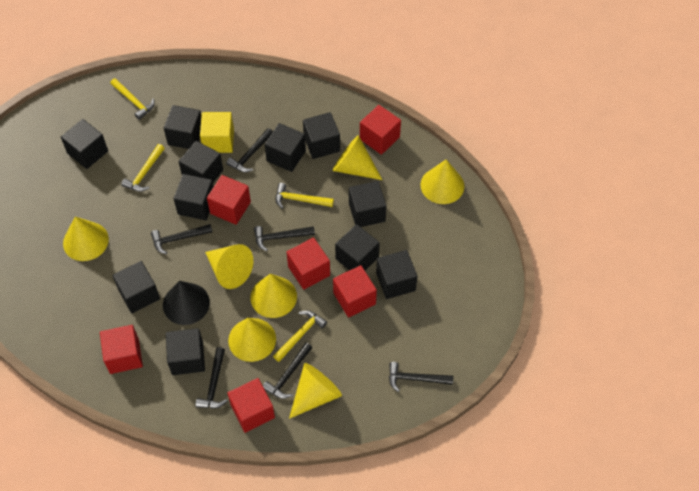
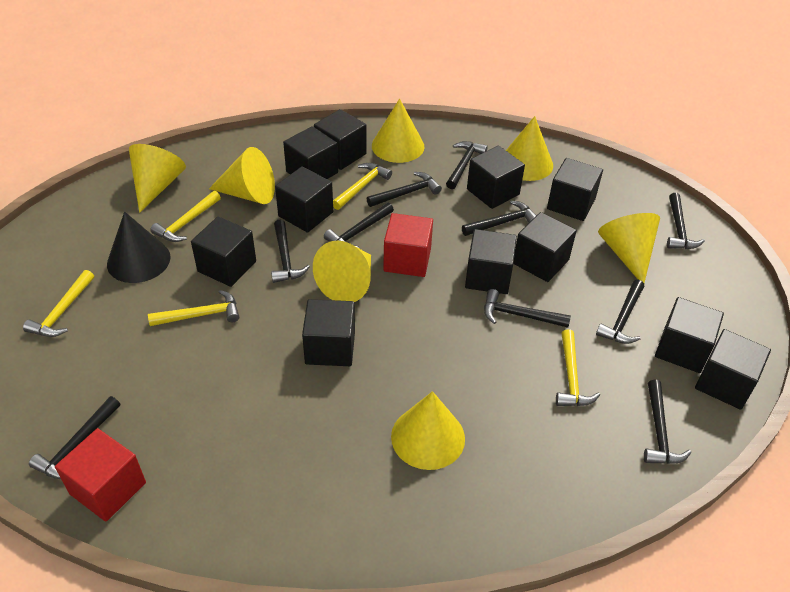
black hammer: 6 -> 10
red cube: 6 -> 2
yellow cube: 1 -> 0
yellow hammer: 4 -> 5

